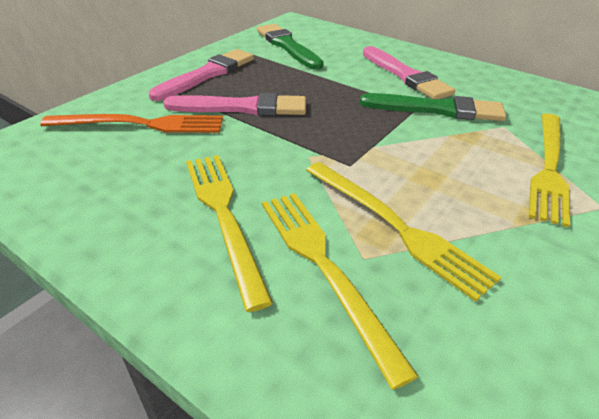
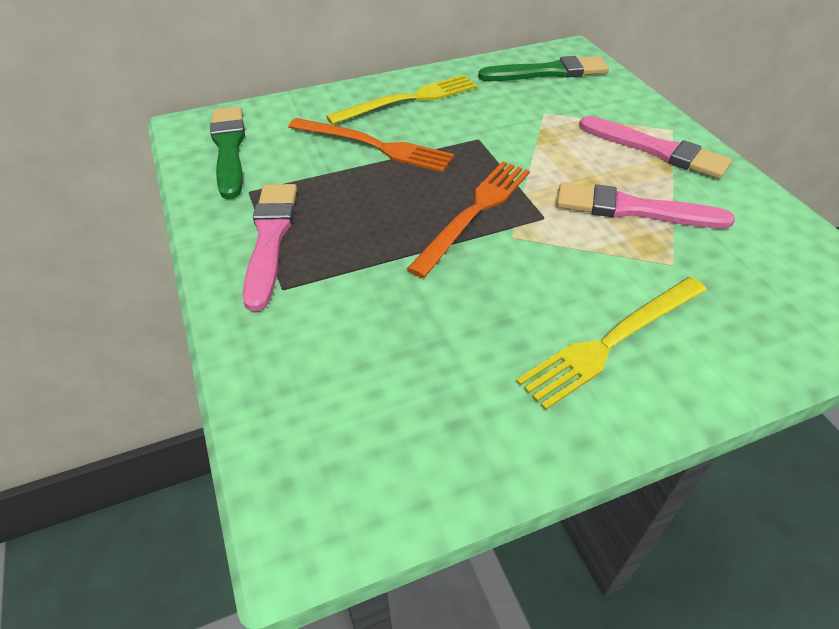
orange fork: 1 -> 2
yellow fork: 4 -> 2

